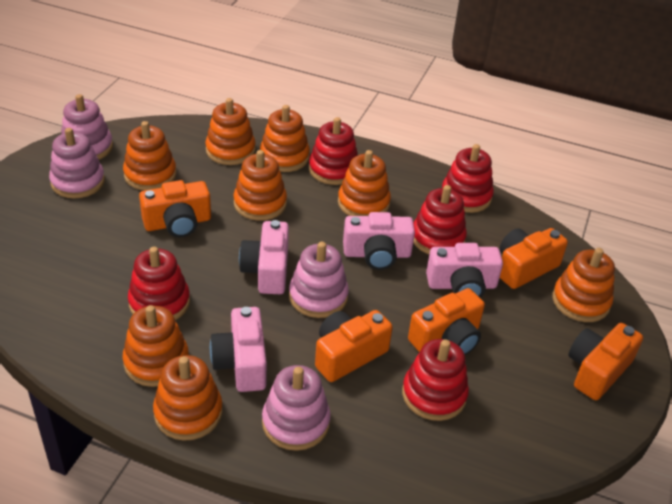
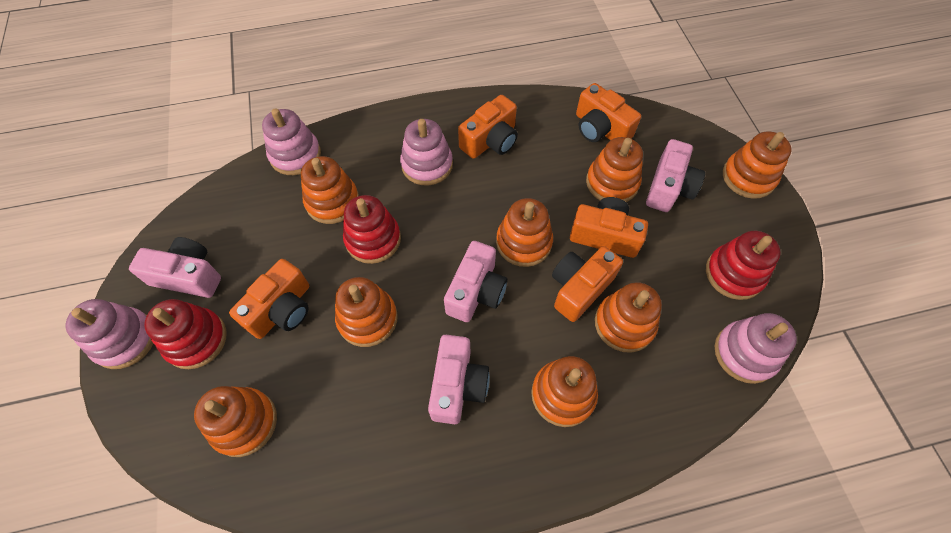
red stacking toy: 5 -> 3

